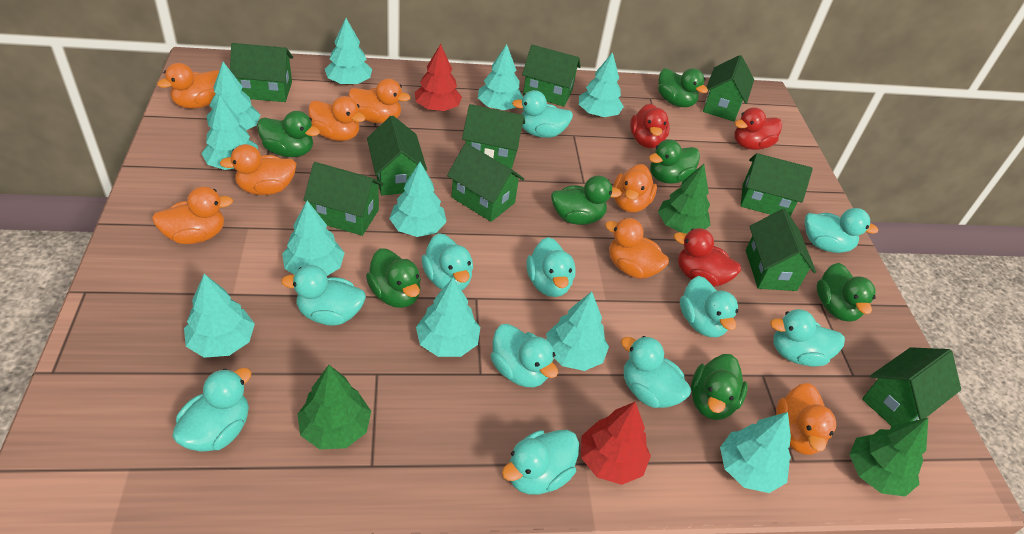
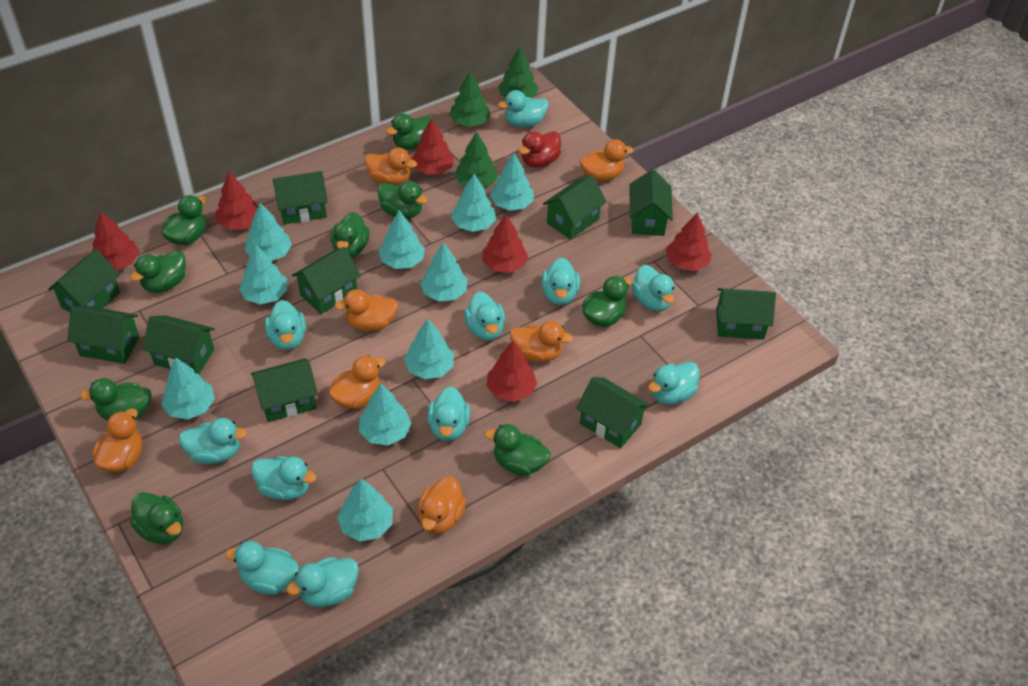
green duck: 7 -> 9
orange duck: 8 -> 7
red duck: 3 -> 1
red tree: 2 -> 6
turquoise tree: 11 -> 10

